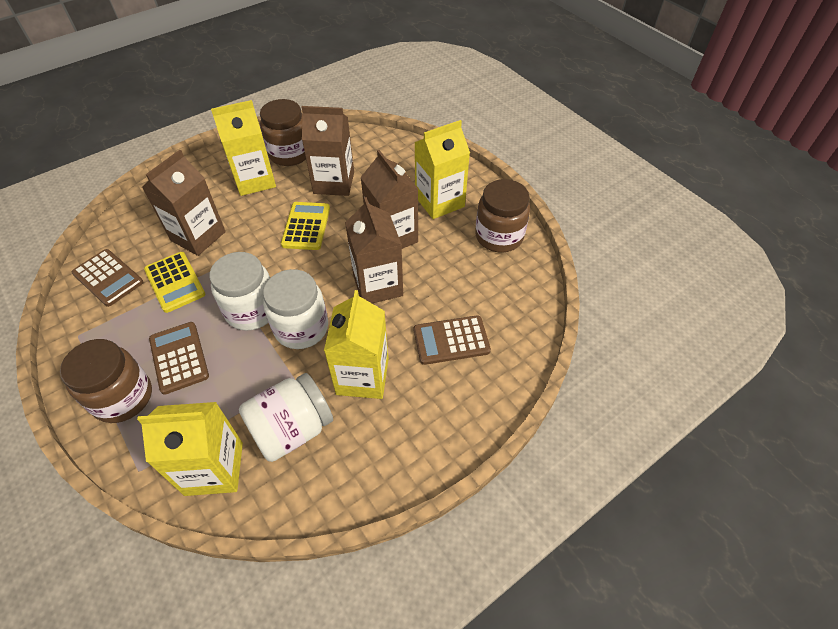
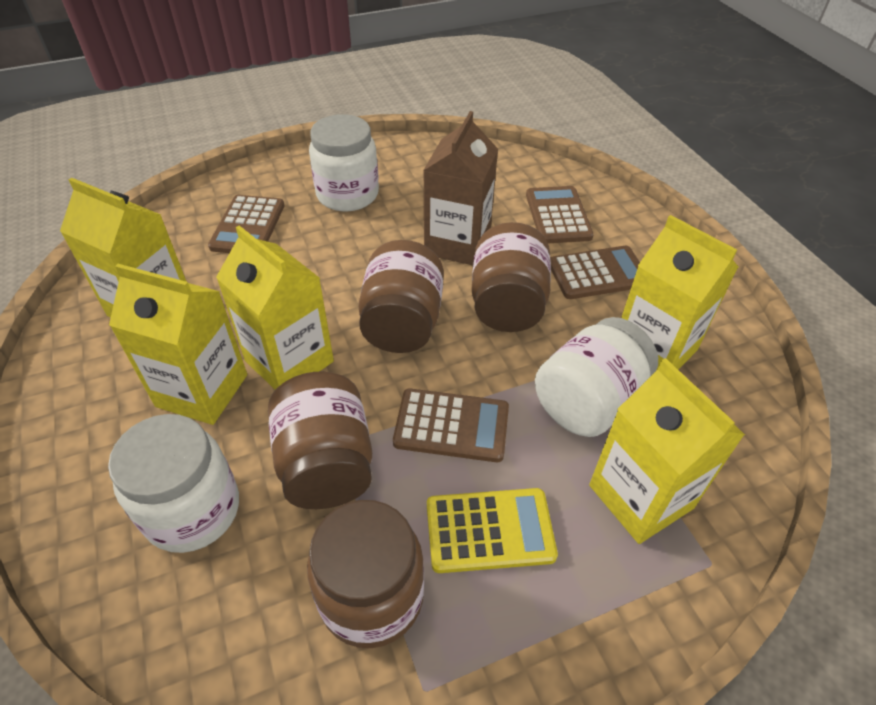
brown calculator: 3 -> 4
brown carton: 4 -> 1
brown jar: 3 -> 4
yellow calculator: 2 -> 1
yellow carton: 4 -> 5

